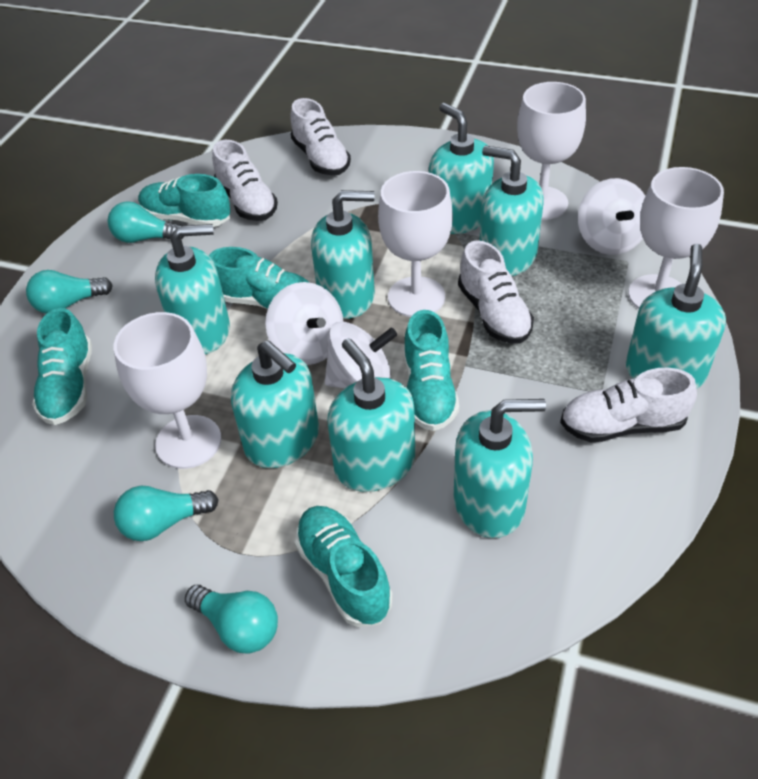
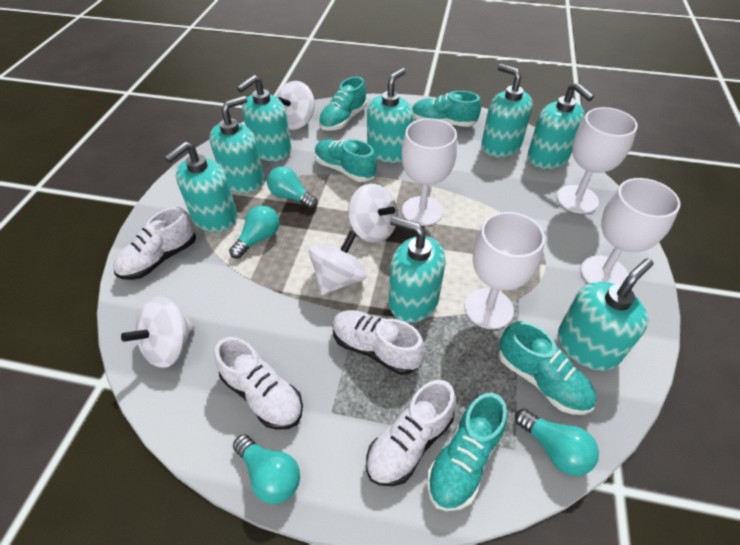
white spinning top: 3 -> 4

